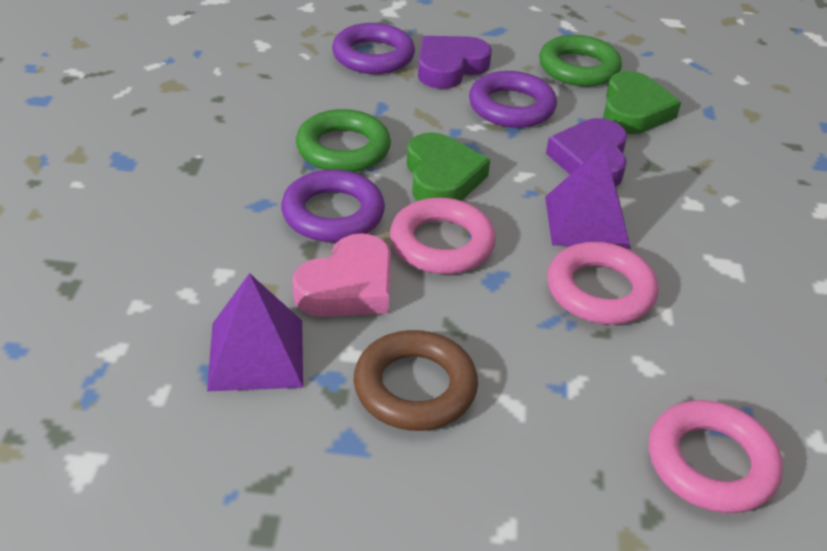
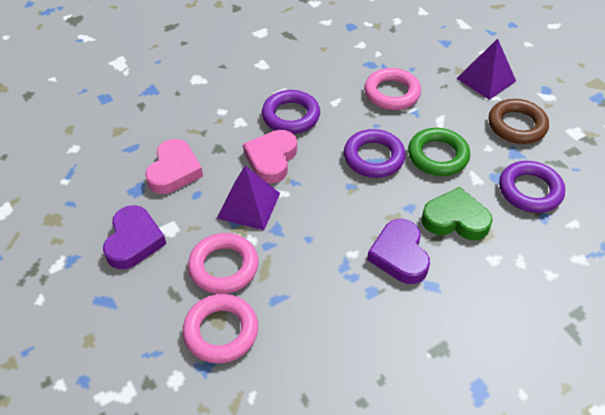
green heart: 2 -> 1
green ring: 2 -> 1
pink heart: 1 -> 2

